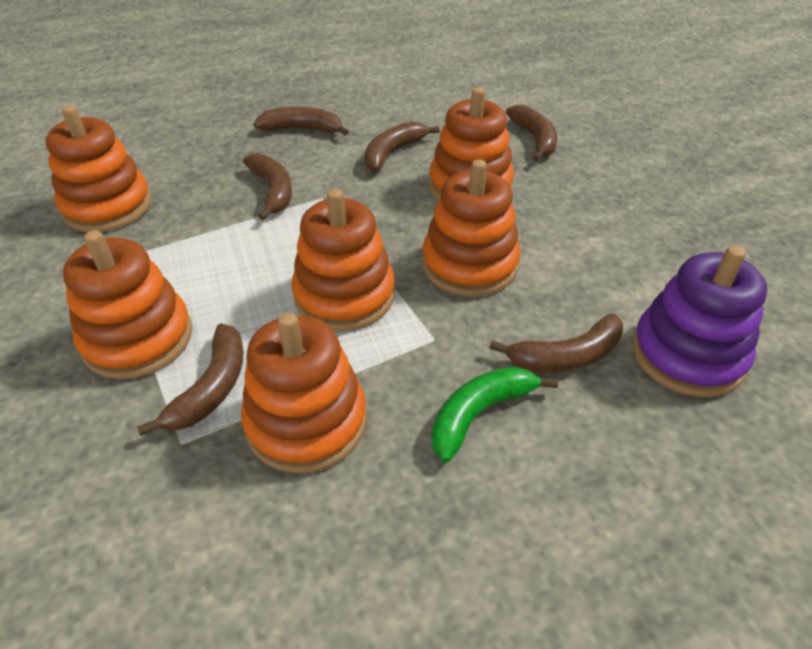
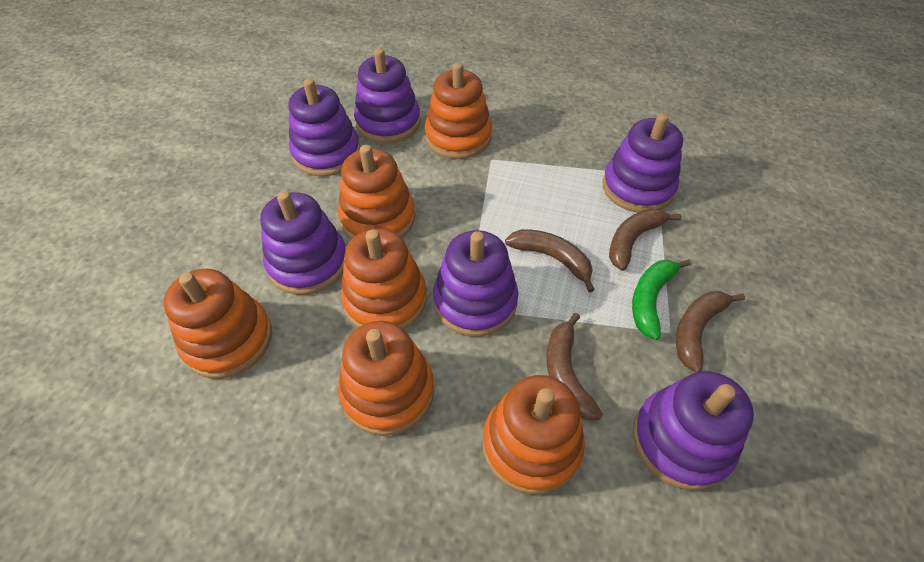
brown banana: 6 -> 4
purple stacking toy: 1 -> 6

